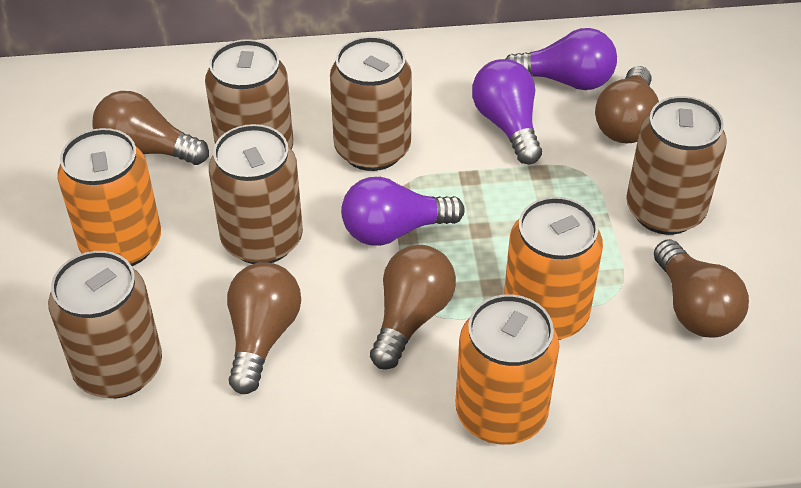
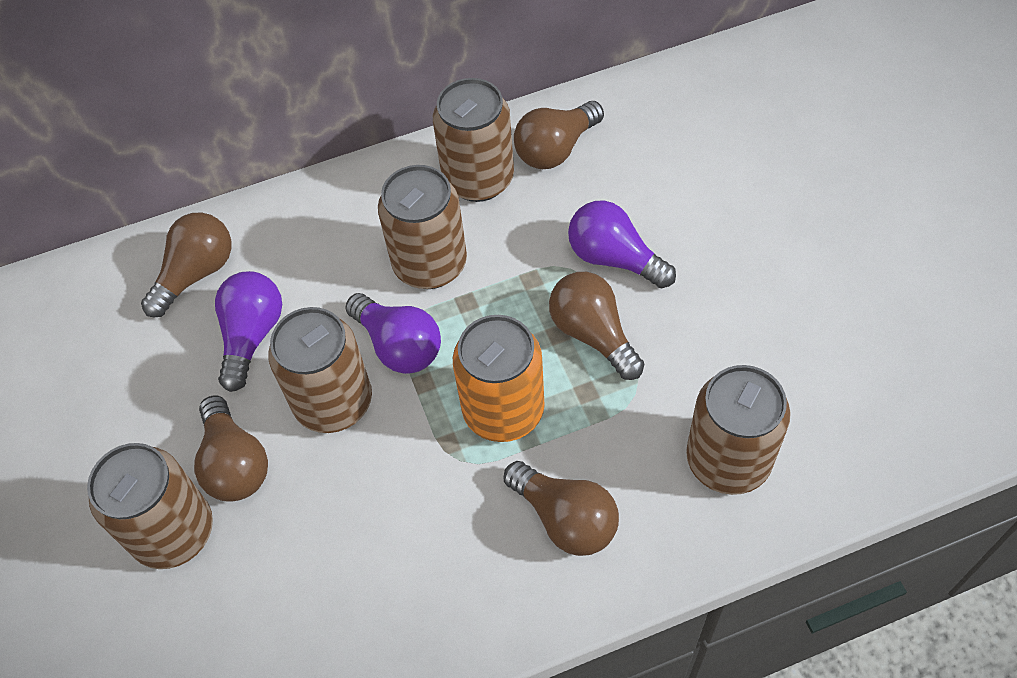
orange can: 3 -> 1

